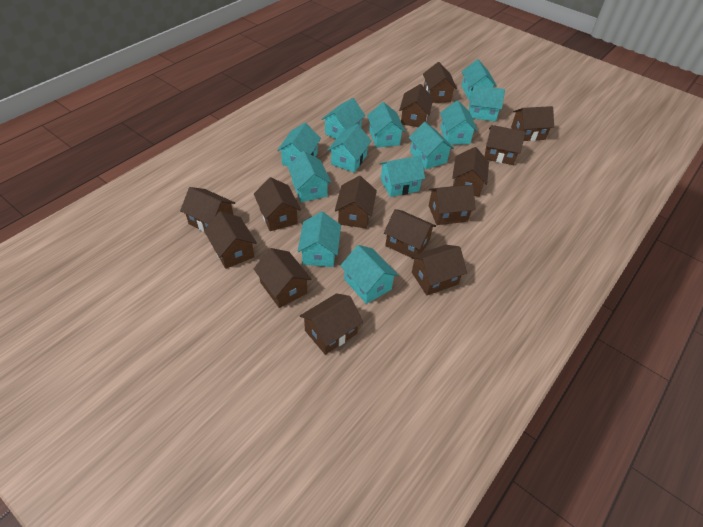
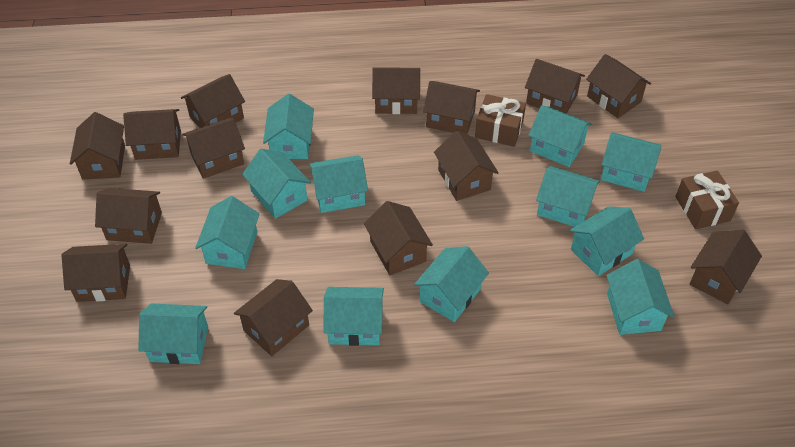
brown gift: 0 -> 2

